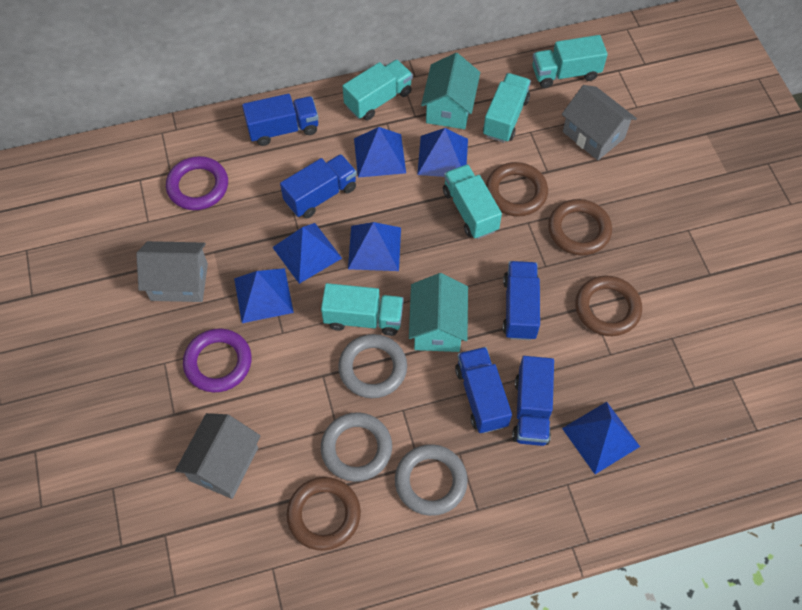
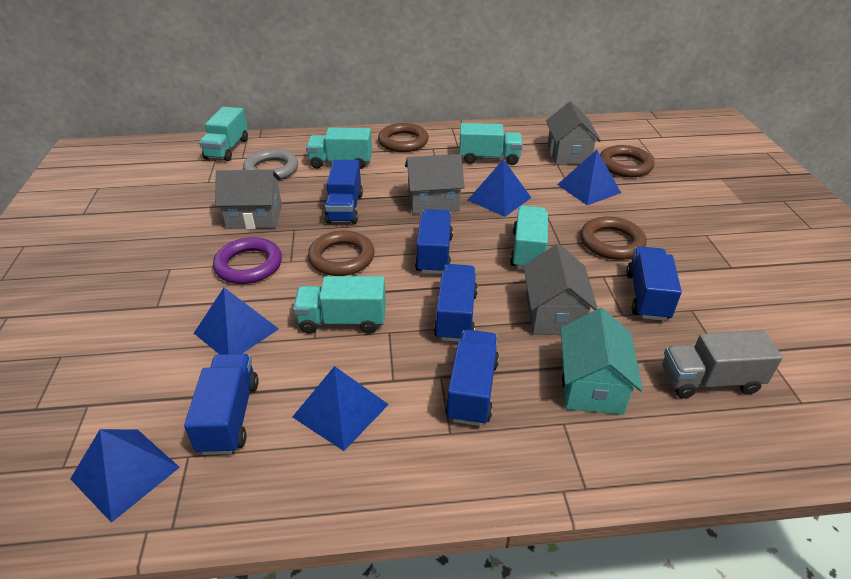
blue pyramid: 6 -> 5
blue truck: 5 -> 6
grey house: 3 -> 4
grey ring: 3 -> 1
grey truck: 0 -> 1
purple ring: 2 -> 1
turquoise house: 2 -> 1

